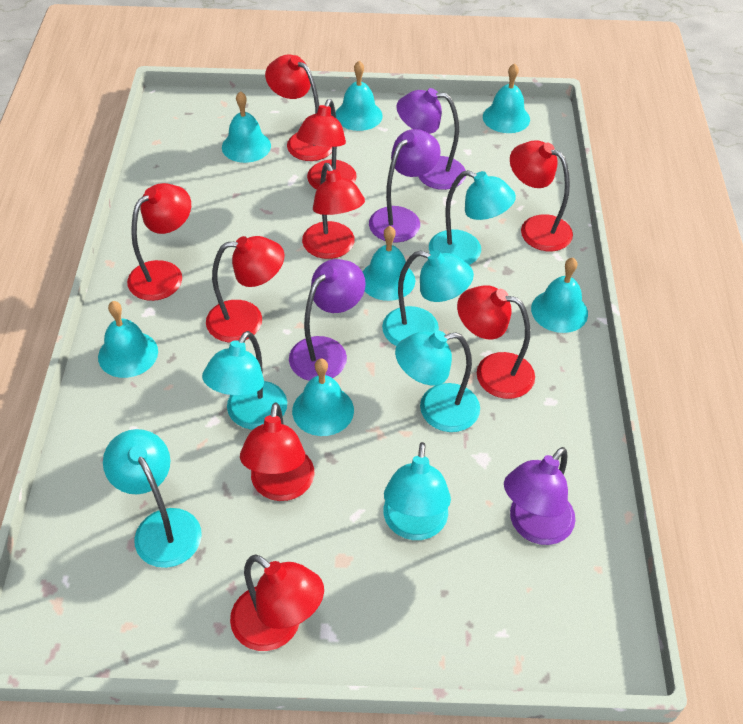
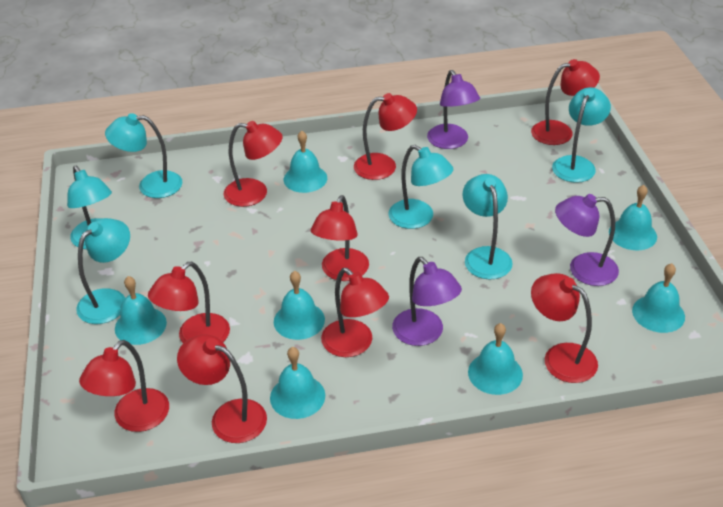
purple lamp: 4 -> 3

